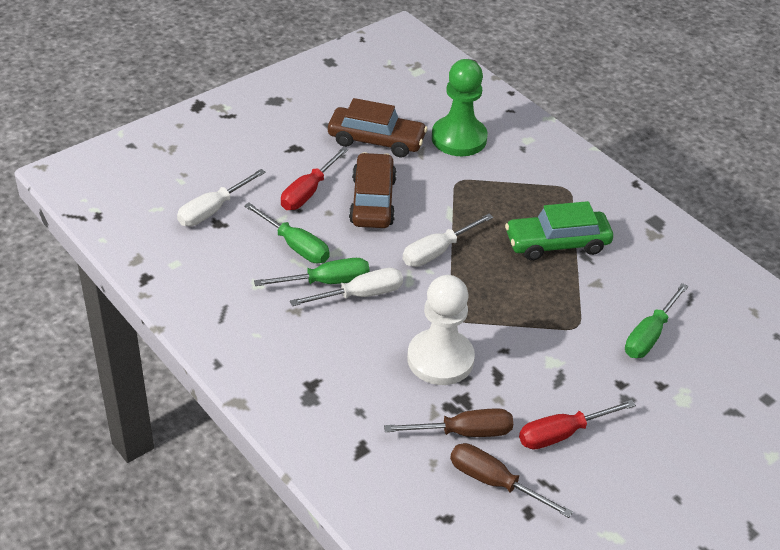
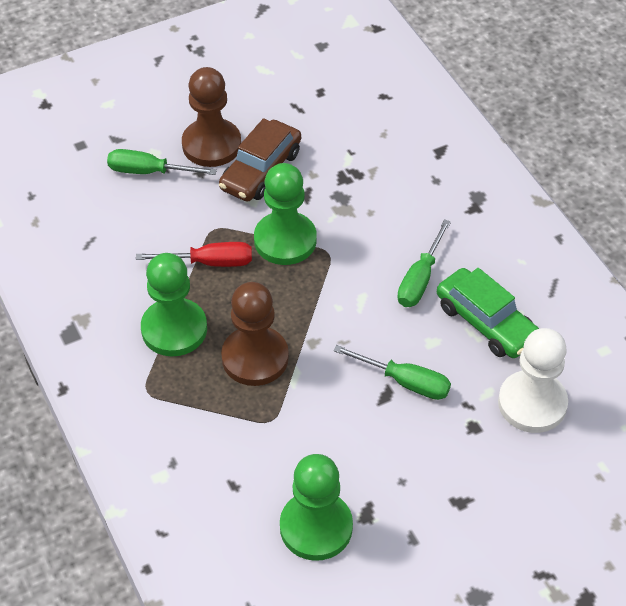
brown car: 2 -> 1
brown pawn: 0 -> 2
brown screwdriver: 2 -> 0
green pawn: 1 -> 3
red screwdriver: 2 -> 1
white screwdriver: 3 -> 0

